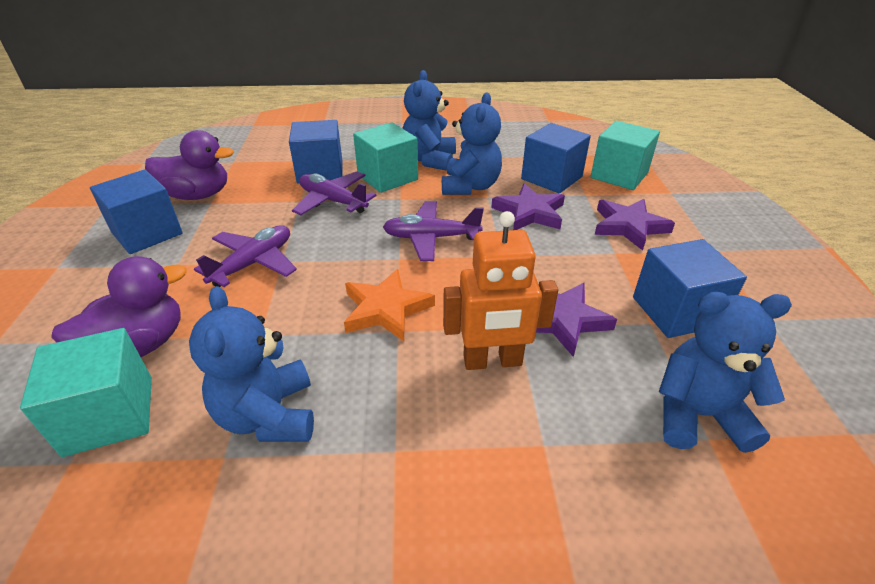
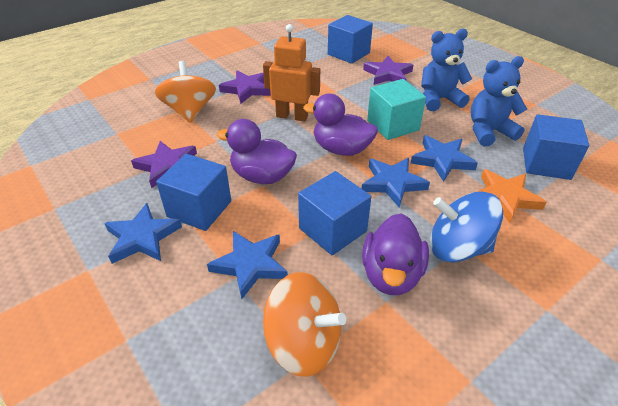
blue spinning top: 0 -> 1
blue star: 0 -> 4
blue teddy bear: 4 -> 2
orange spinning top: 0 -> 2
purple duck: 2 -> 3
purple plane: 3 -> 0
turquoise cube: 3 -> 1

